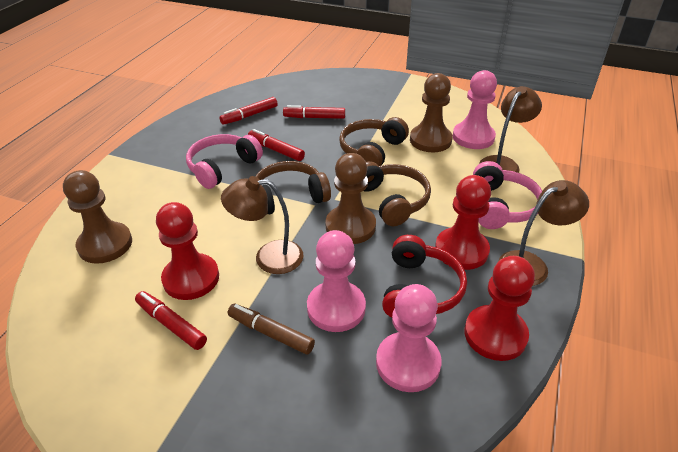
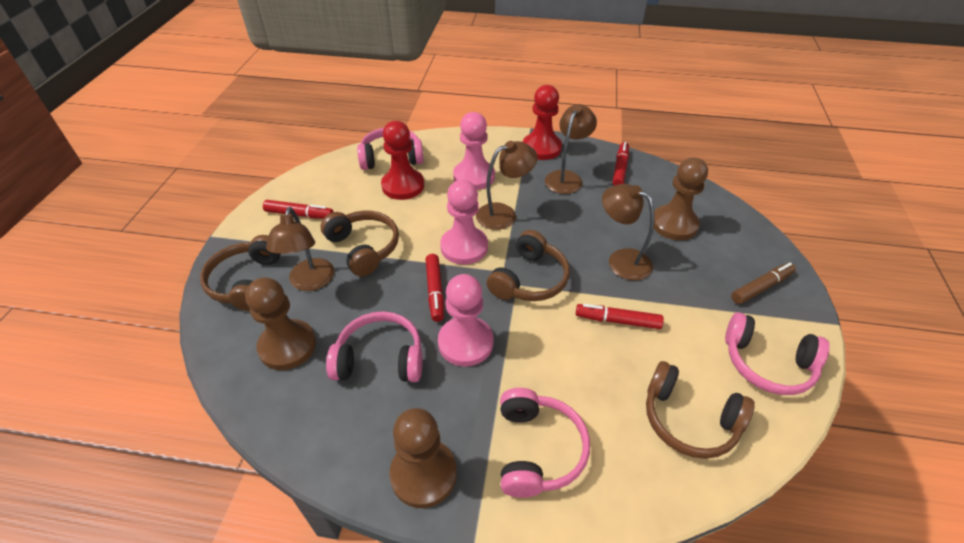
brown headphones: 3 -> 4
brown lamp: 3 -> 4
pink headphones: 2 -> 4
red headphones: 1 -> 0
red pawn: 3 -> 2

